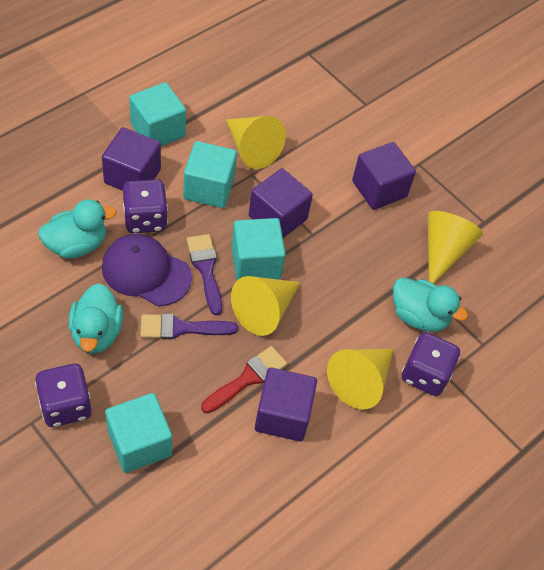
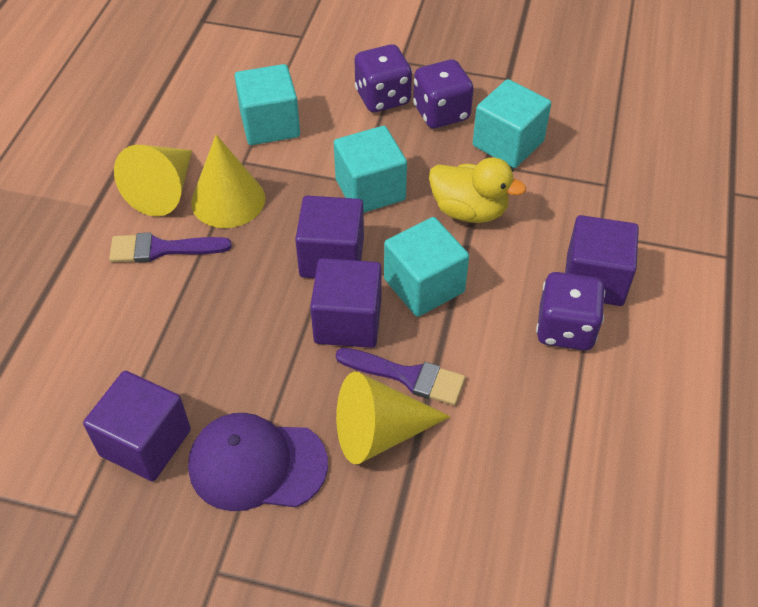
red brush: 1 -> 0
turquoise duck: 3 -> 0
yellow cone: 4 -> 3
yellow duck: 0 -> 1

